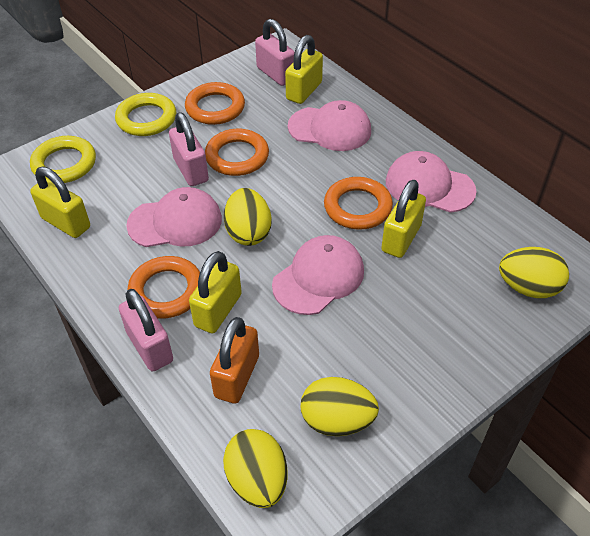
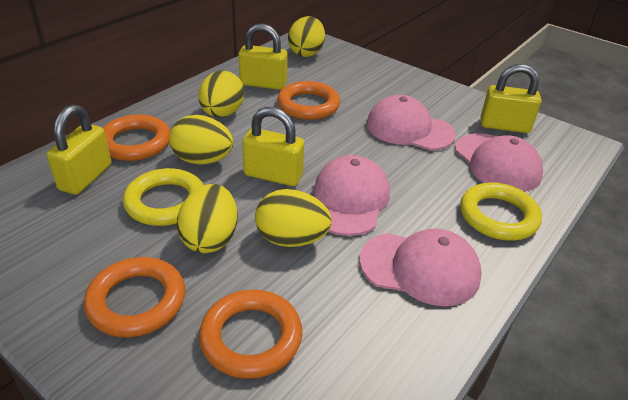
orange padlock: 1 -> 0
pink padlock: 3 -> 0
yellow egg: 4 -> 5

